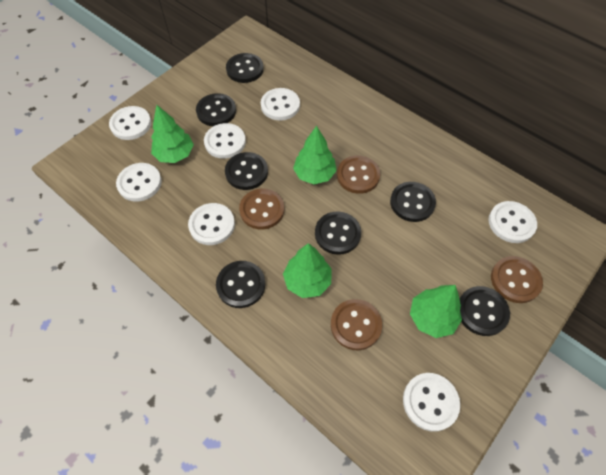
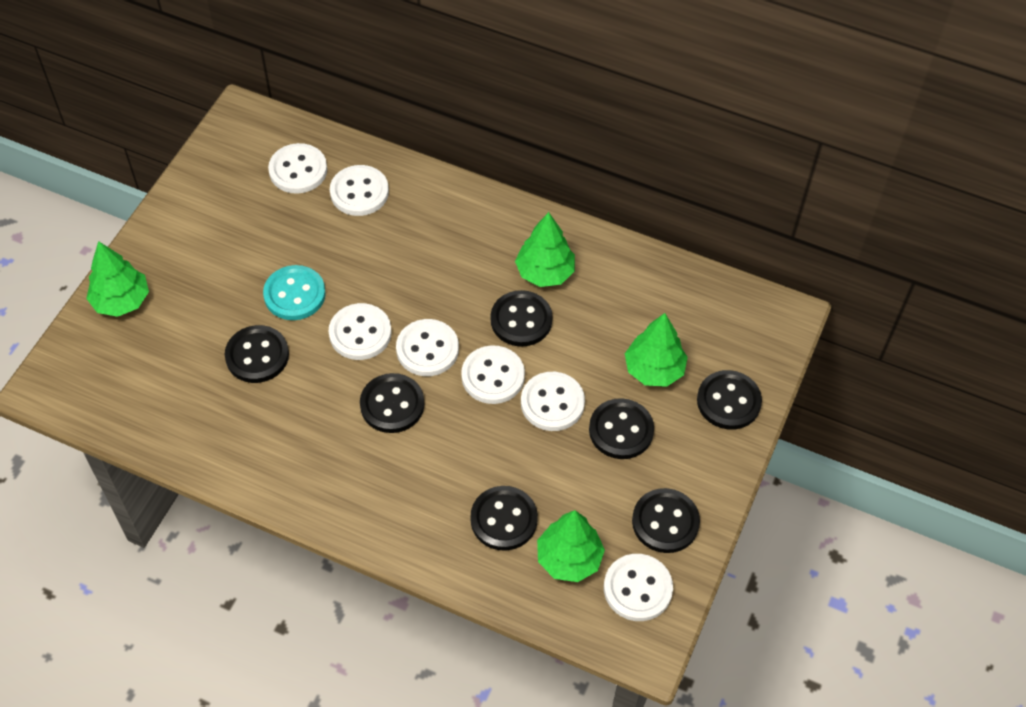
brown button: 4 -> 0
turquoise button: 0 -> 1

